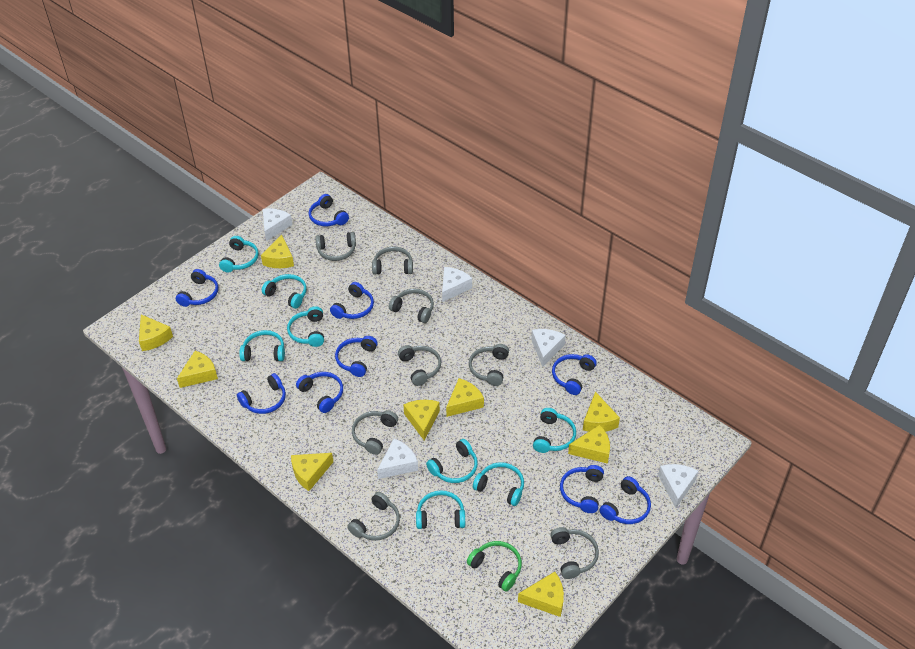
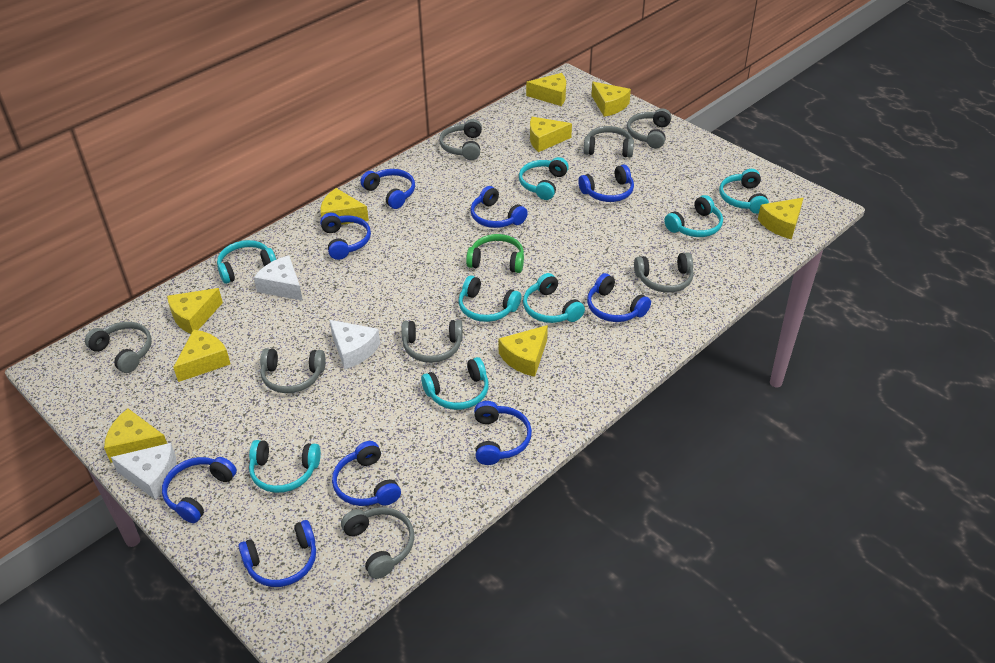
white cheese: 5 -> 3

